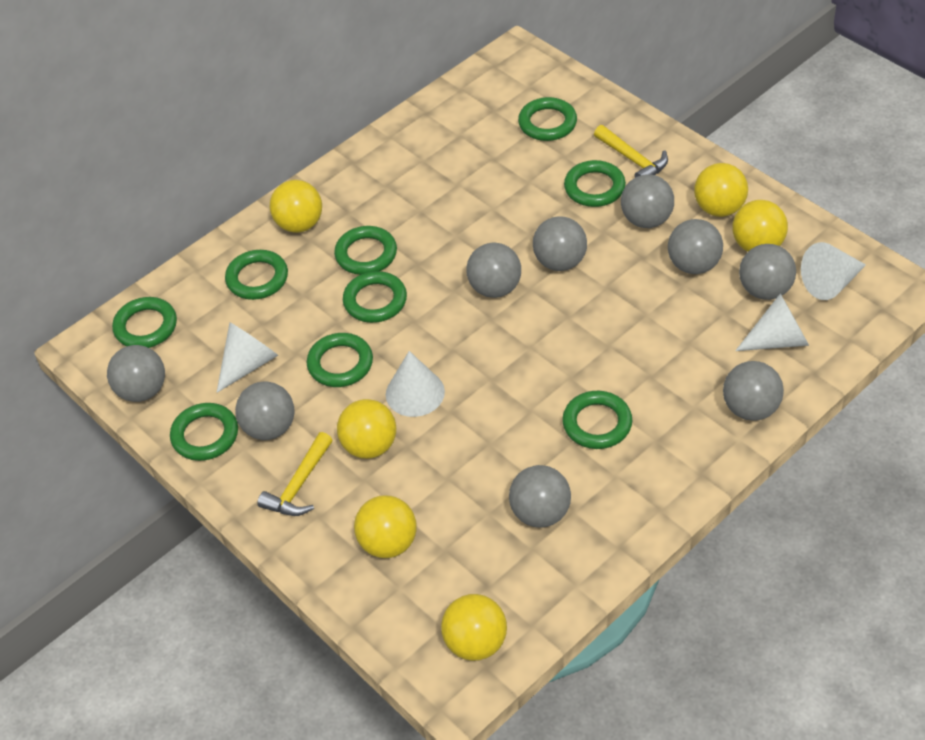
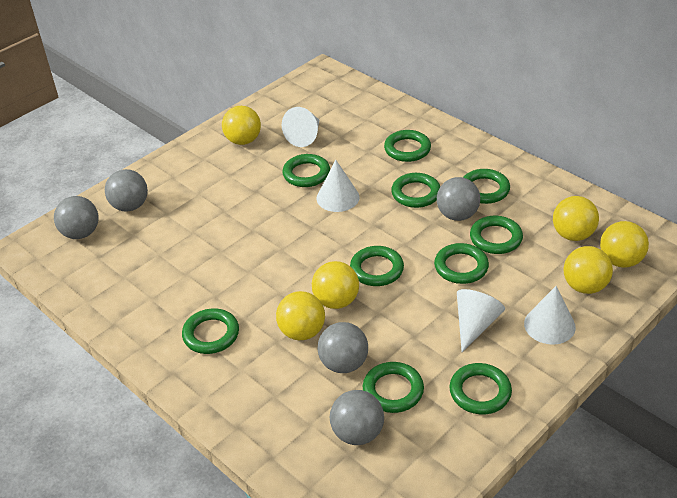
green ring: 9 -> 10
grey ball: 9 -> 5
yellow hammer: 2 -> 0

